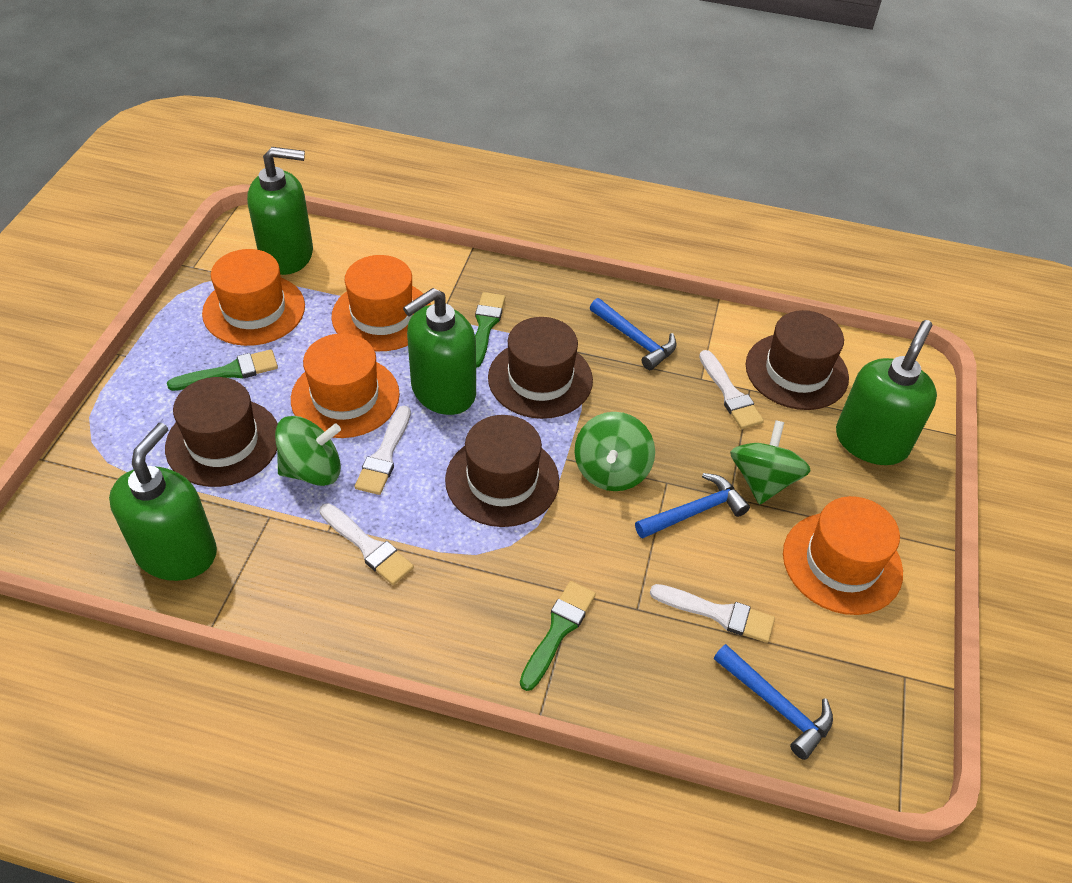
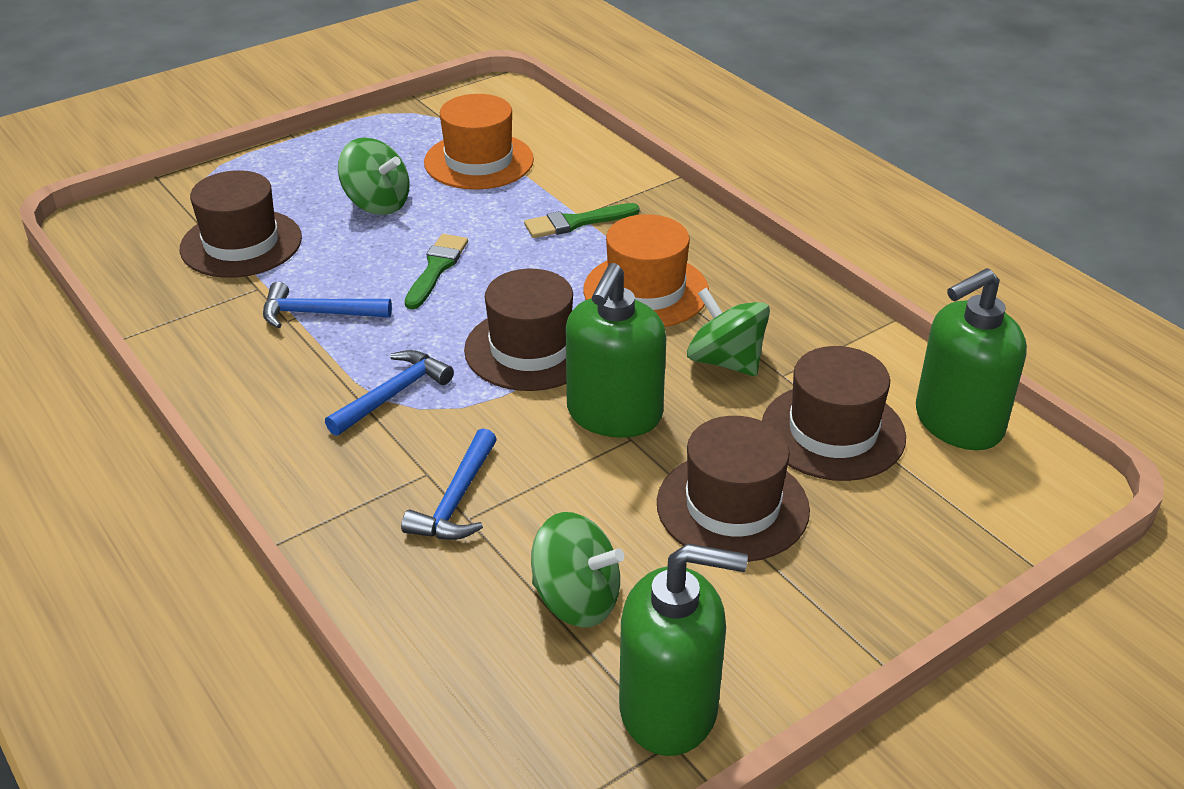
green brush: 3 -> 2
green soap dispenser: 4 -> 3
orange hat: 4 -> 2
white brush: 4 -> 0

